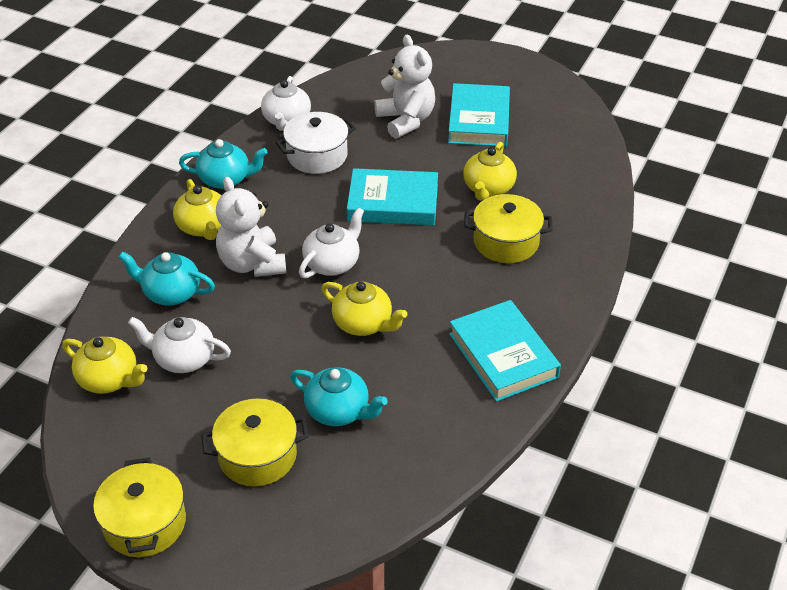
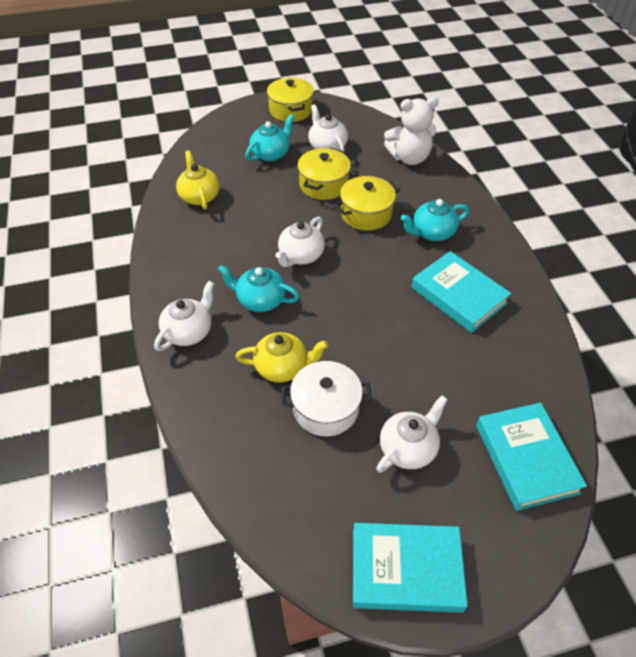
white teapot: 3 -> 4
white teddy bear: 2 -> 1
yellow teapot: 4 -> 2

